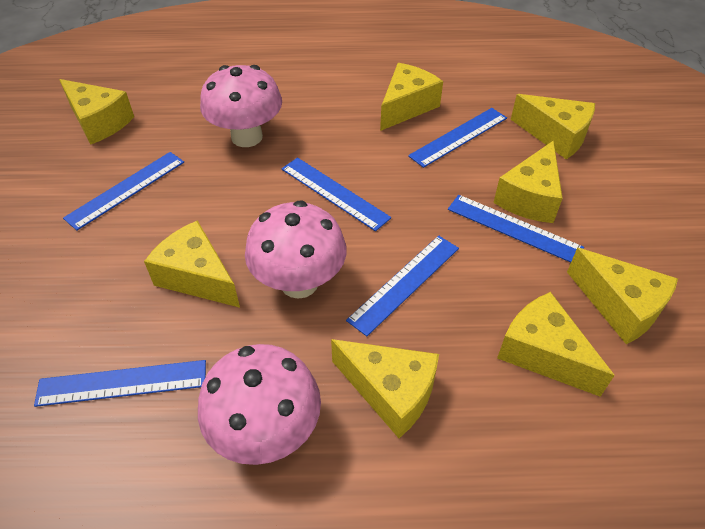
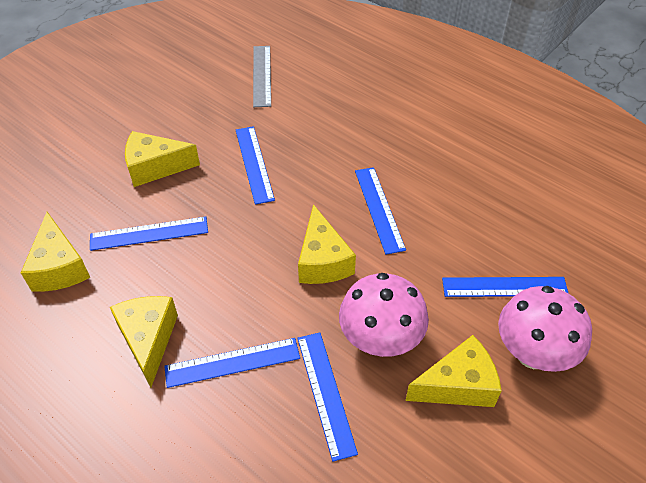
grey ruler: 0 -> 1
pink mushroom: 3 -> 2
yellow cheese: 8 -> 5

